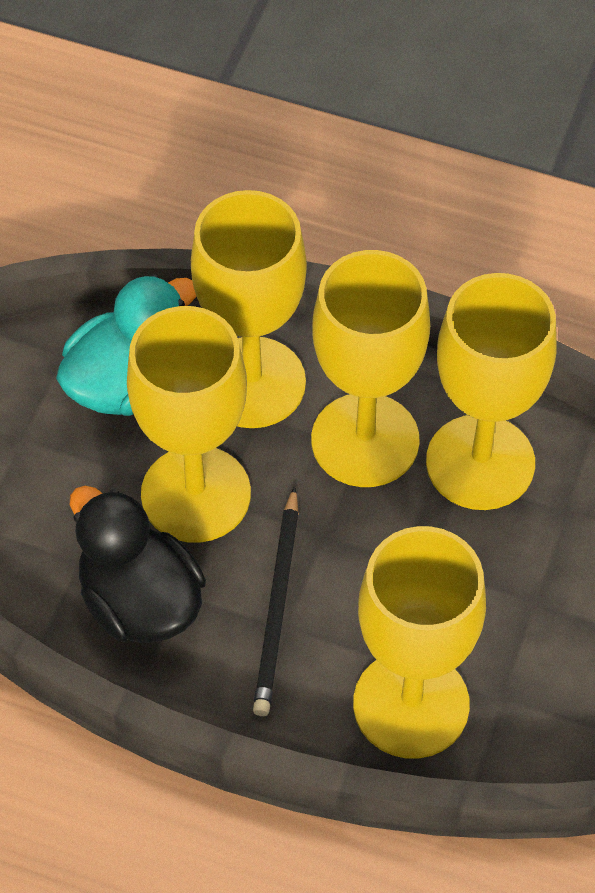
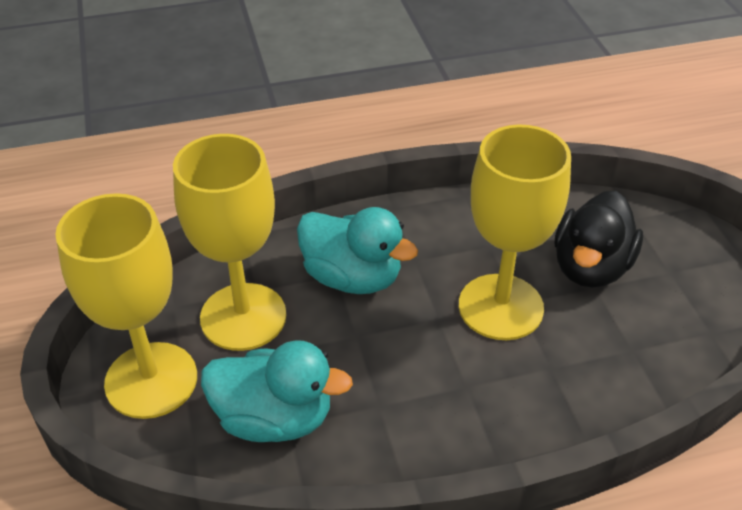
black pencil: 1 -> 0
turquoise duck: 1 -> 2
yellow goblet: 5 -> 3

